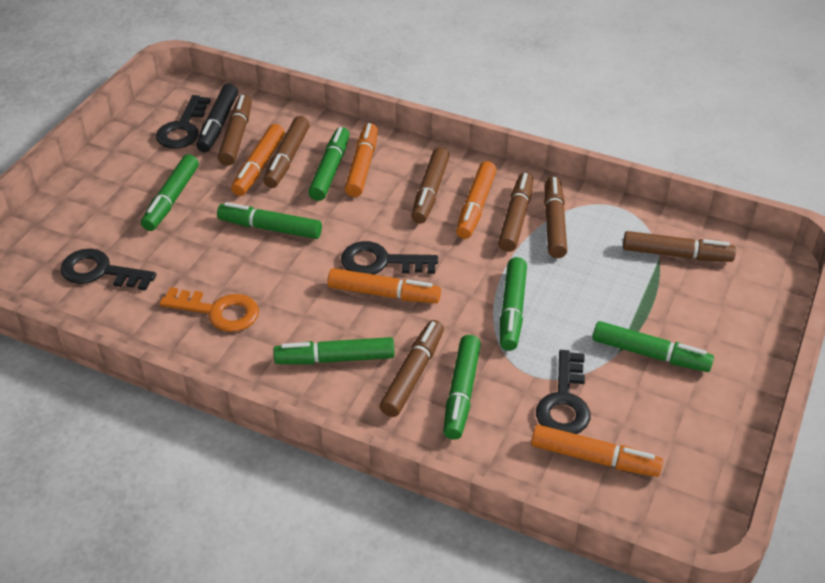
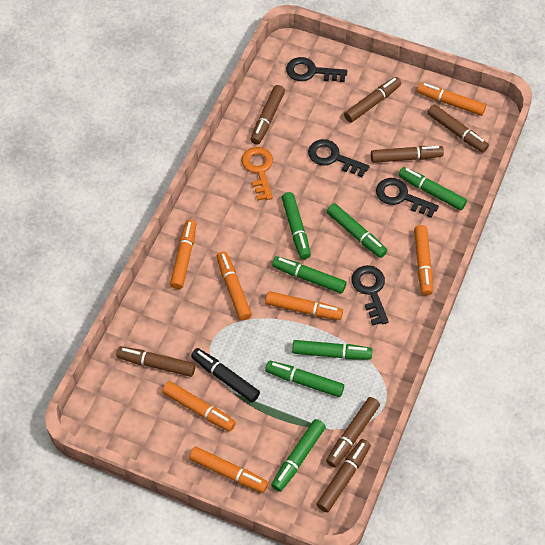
orange marker: 5 -> 7

